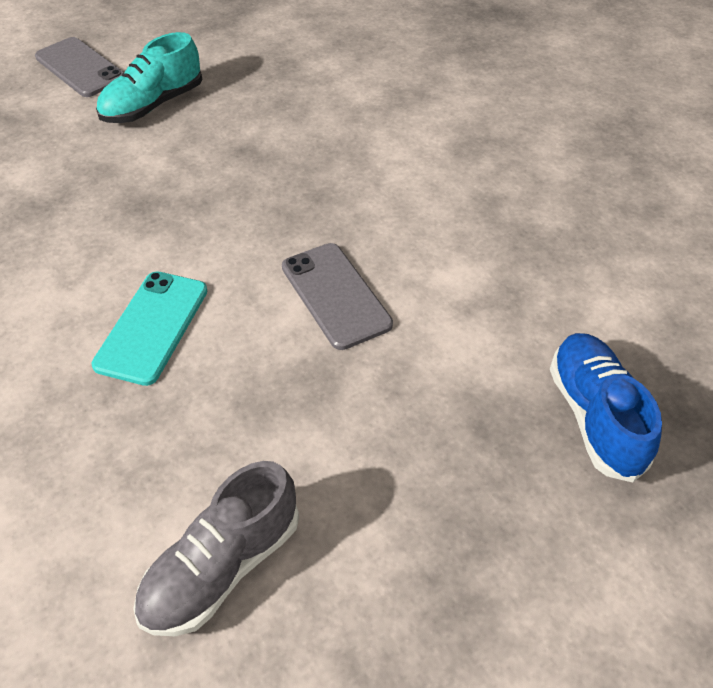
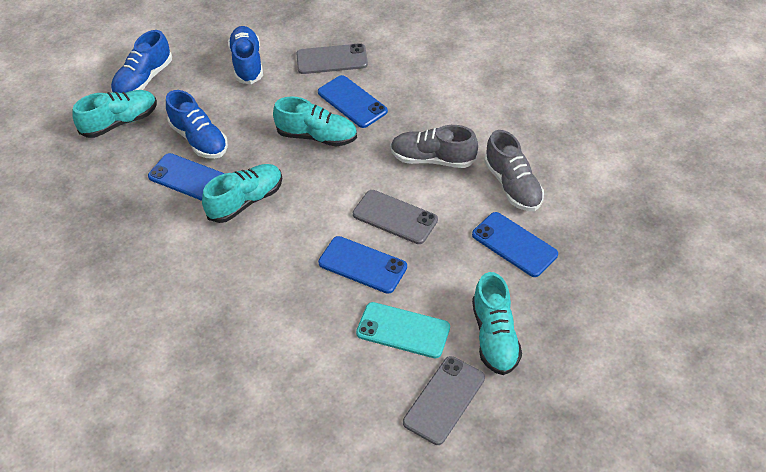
blue phone: 0 -> 4
blue shoe: 1 -> 3
grey phone: 2 -> 3
grey shoe: 1 -> 2
turquoise shoe: 1 -> 4

